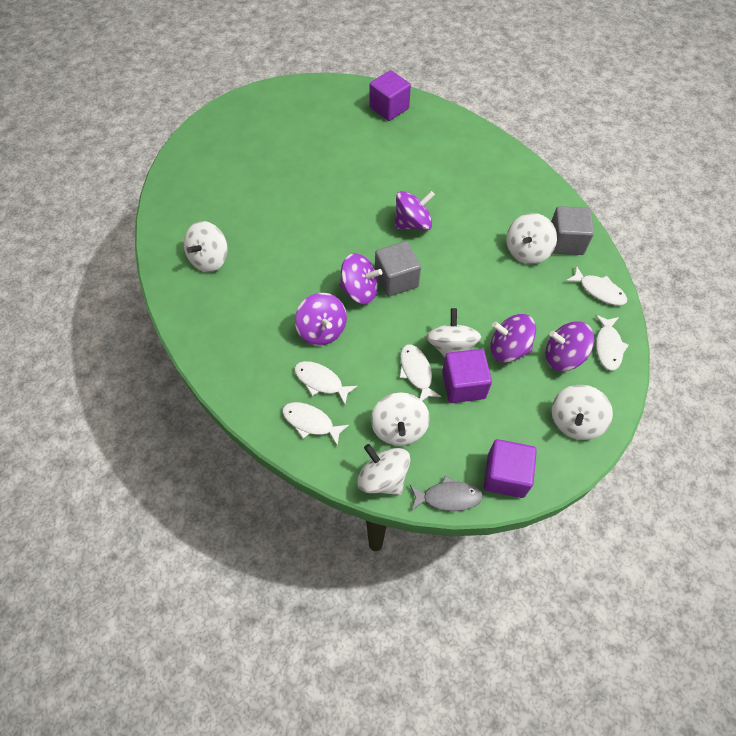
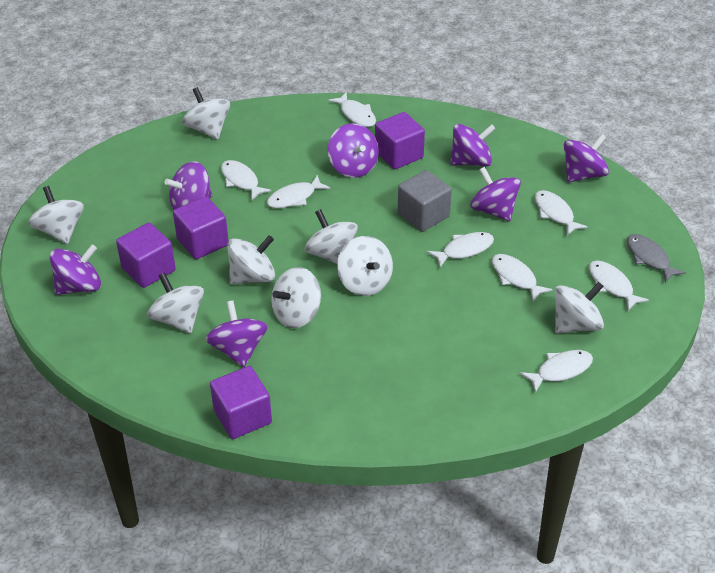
grey cube: 2 -> 1
purple cube: 3 -> 4
purple spinning top: 5 -> 7
white fish: 5 -> 8
white spinning top: 6 -> 8

